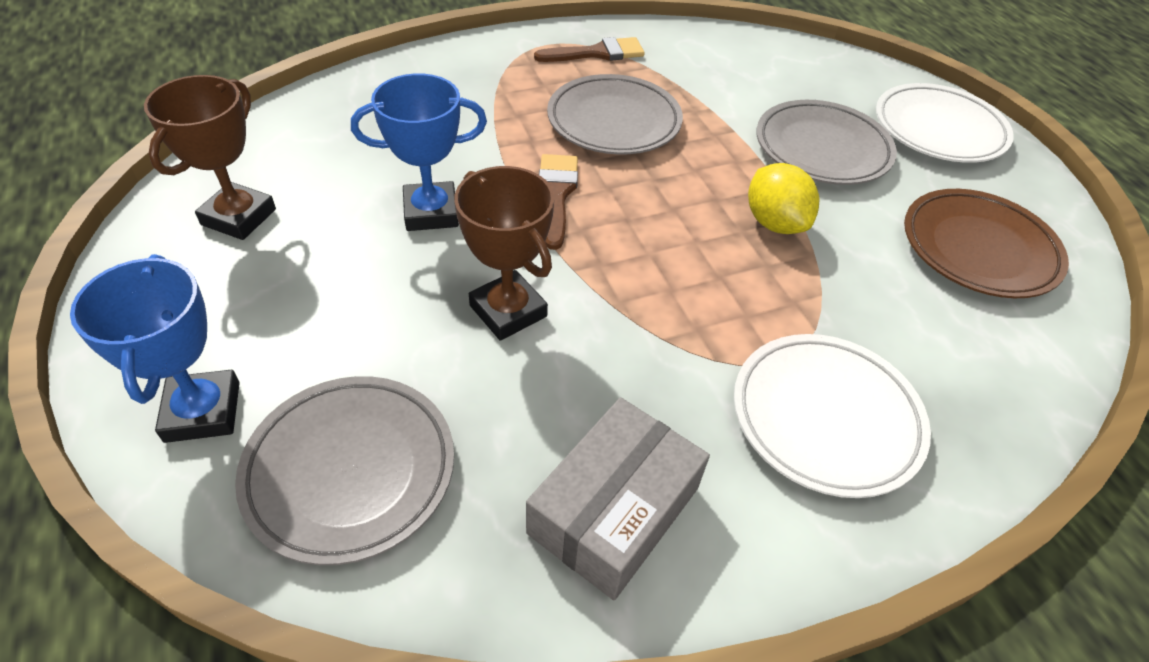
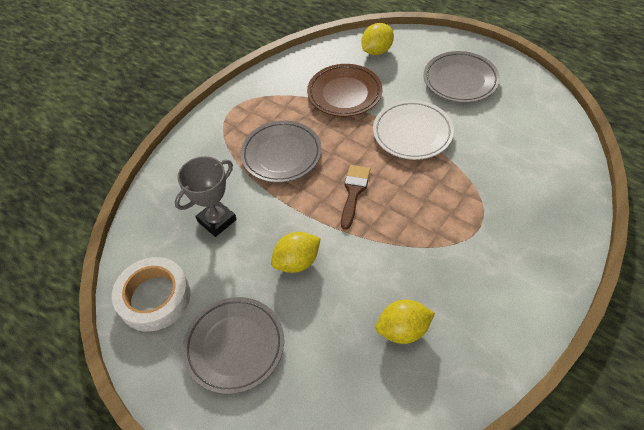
blue trophy: 2 -> 0
brown brush: 2 -> 1
brown trophy: 2 -> 0
grey box: 1 -> 0
grey trophy: 0 -> 1
white plate: 2 -> 1
white tape: 0 -> 1
yellow lemon: 1 -> 3

